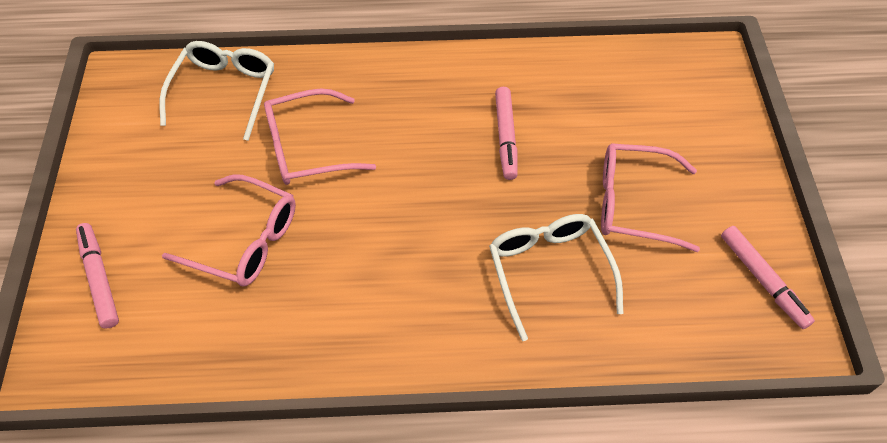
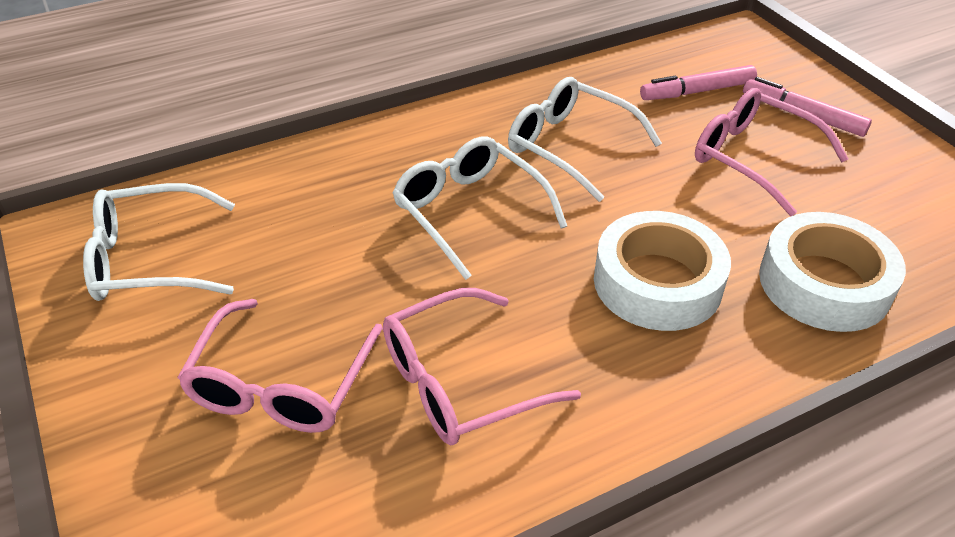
pink marker: 3 -> 2
white glasses: 2 -> 3
white tape: 0 -> 2

